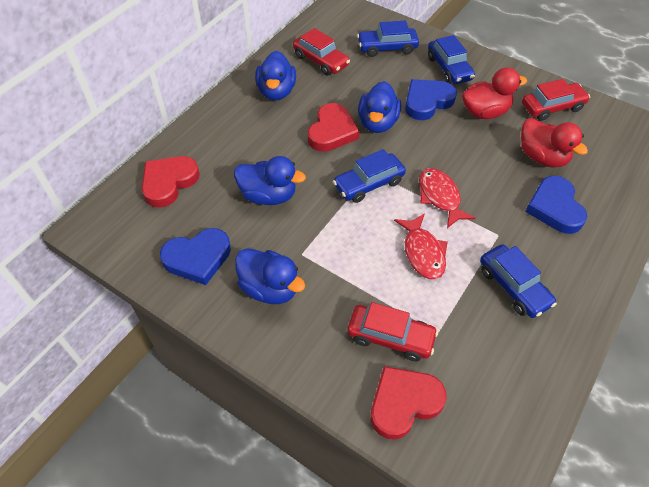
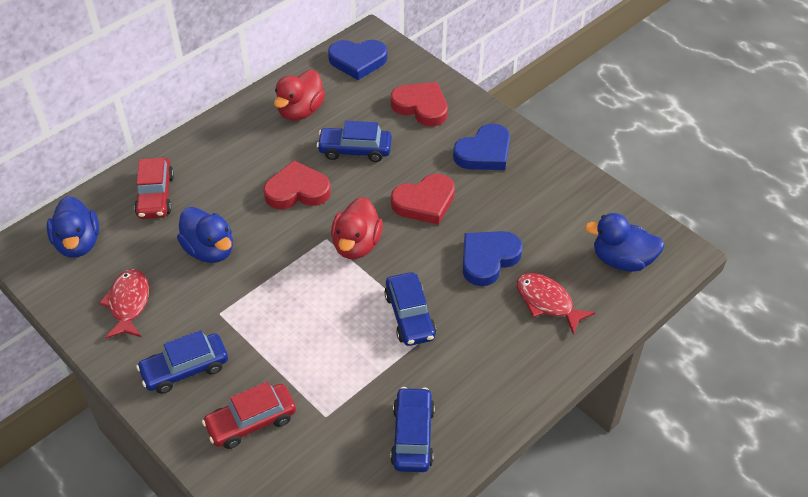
blue duck: 4 -> 3
red car: 3 -> 2

